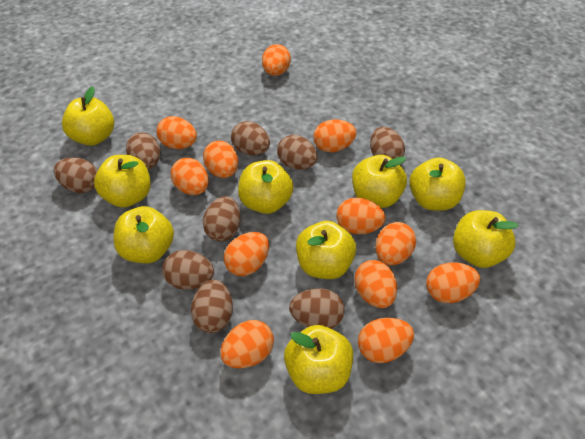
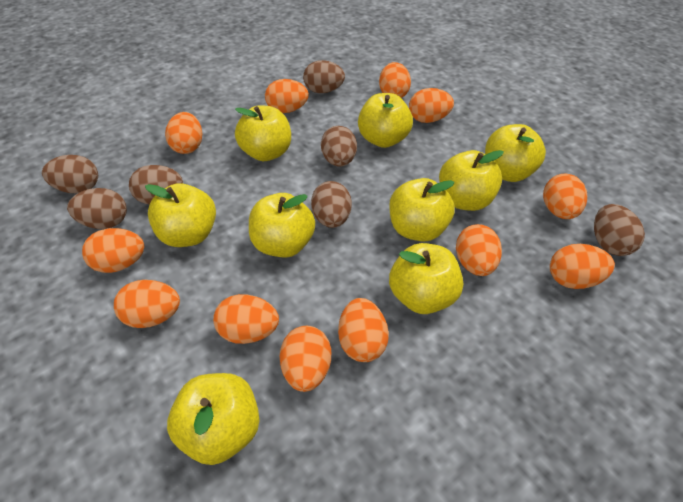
brown egg: 9 -> 7

